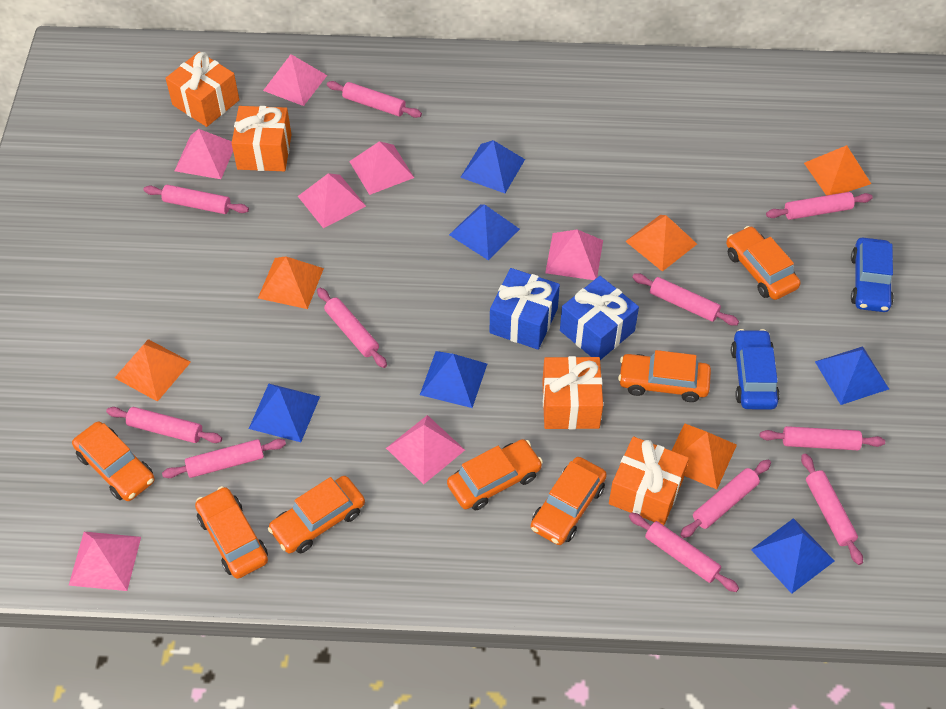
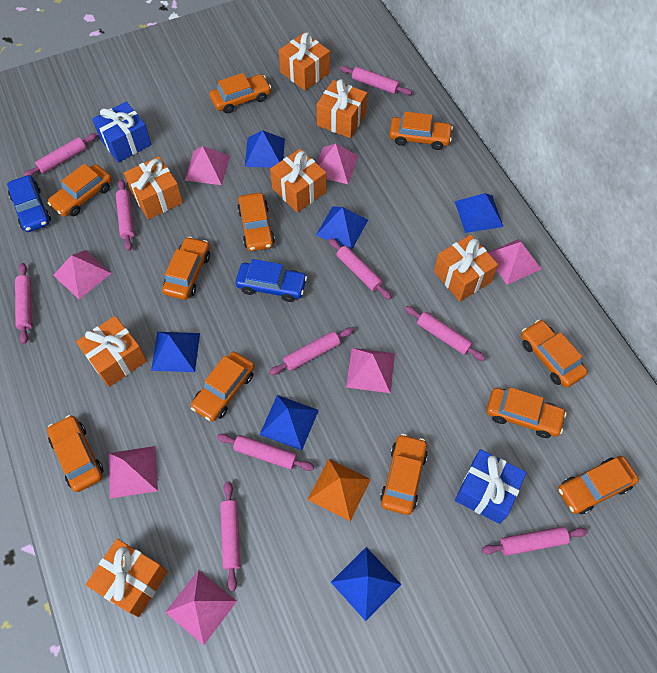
orange car: 7 -> 11
orange gift: 4 -> 7
orange pyramid: 5 -> 1
pink rolling pin: 11 -> 10

